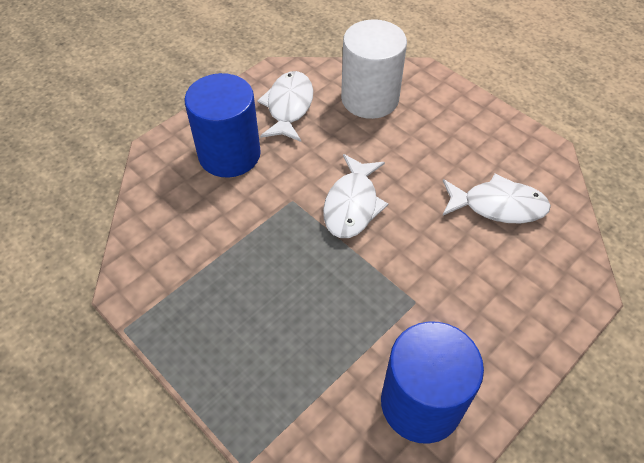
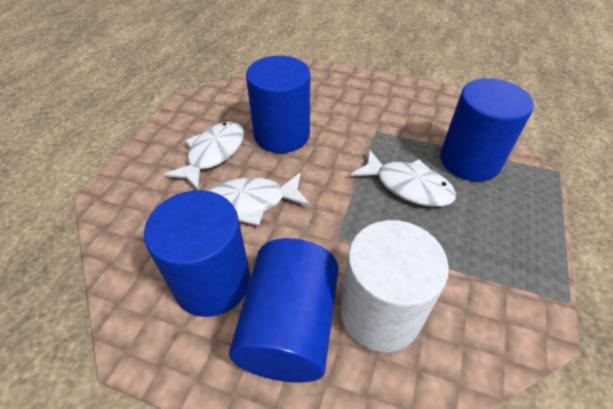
blue cylinder: 2 -> 4

